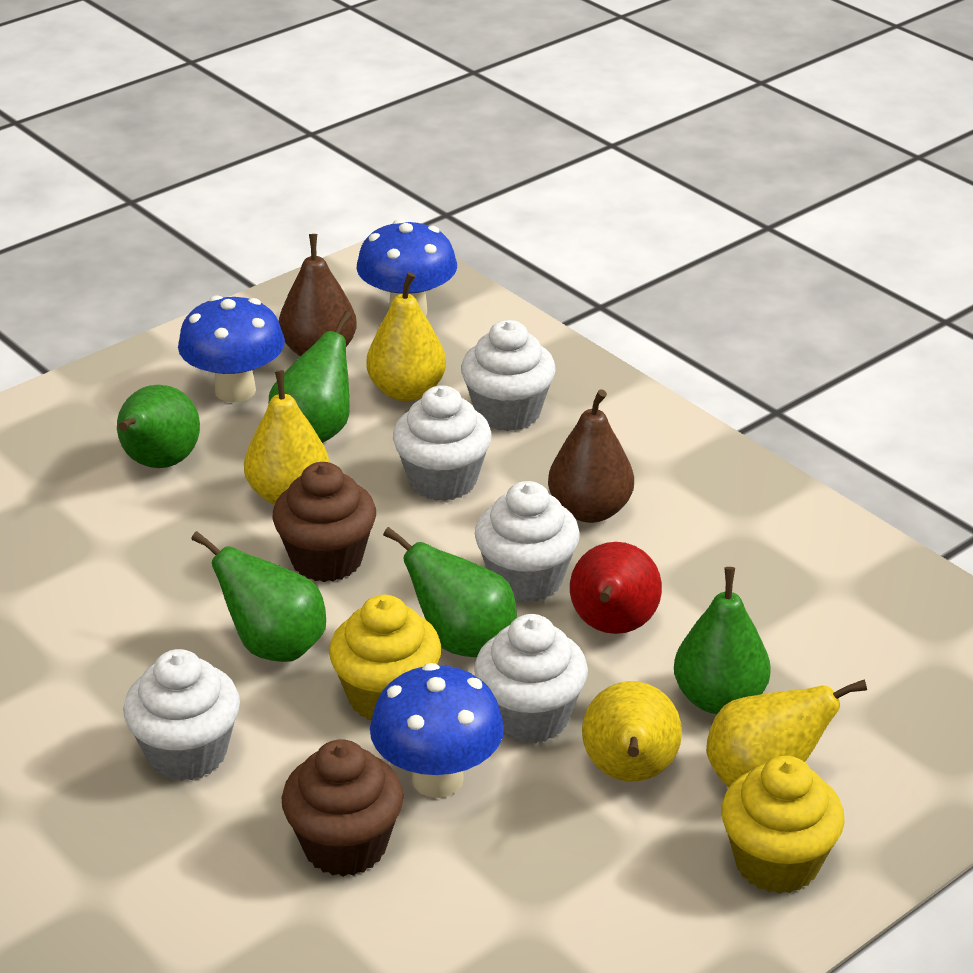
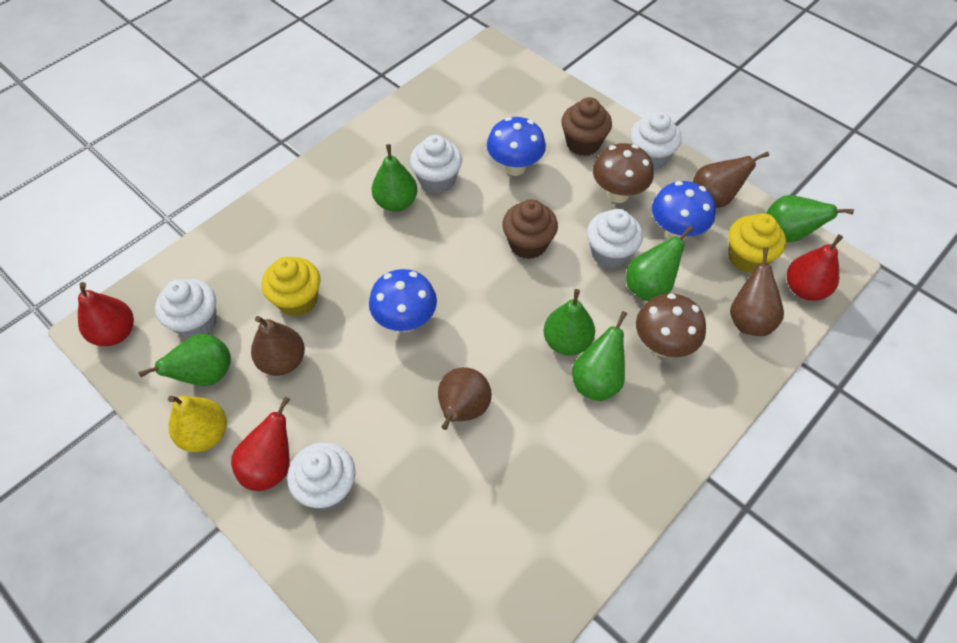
brown mushroom: 0 -> 2
brown pear: 2 -> 4
green pear: 5 -> 6
red pear: 1 -> 3
yellow pear: 4 -> 1

